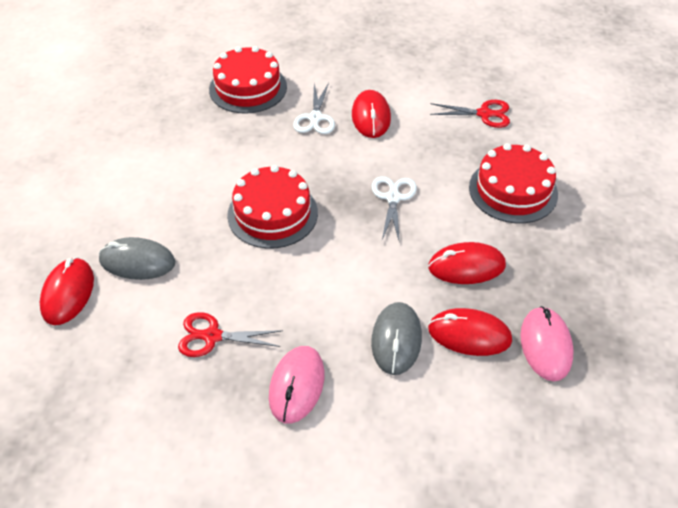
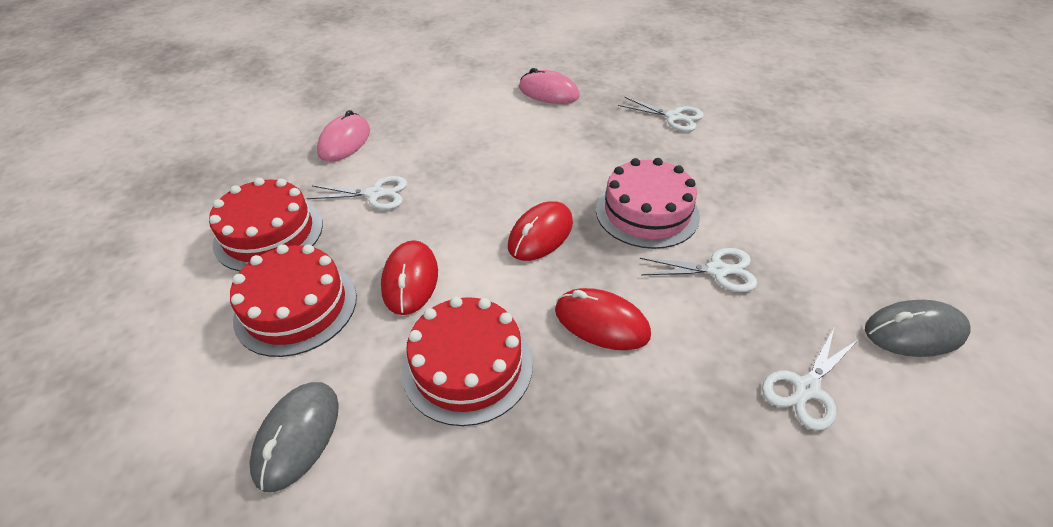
pink cake: 0 -> 1
red mouse: 4 -> 3
red scissors: 2 -> 0
white scissors: 2 -> 4

